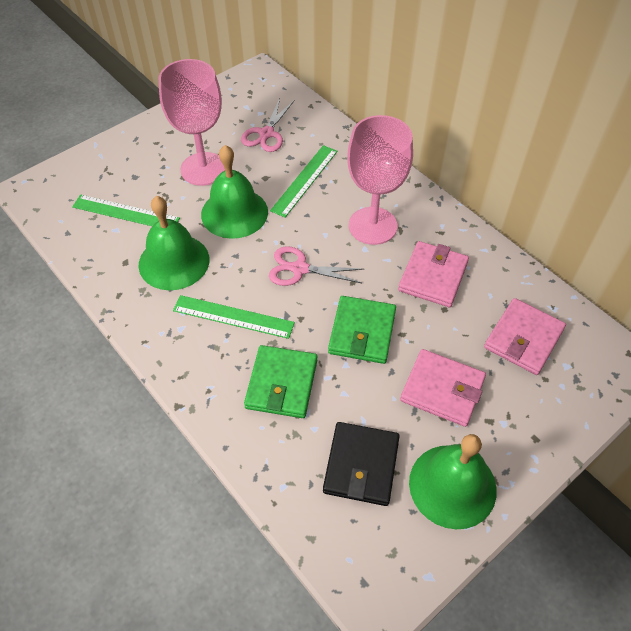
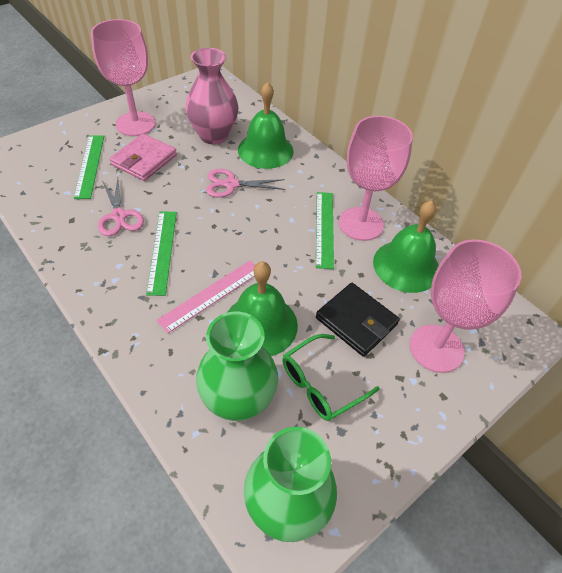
green glasses: 0 -> 1
green vase: 0 -> 2
green wallet: 2 -> 0
pink goblet: 2 -> 3
pink ruler: 0 -> 1
pink vase: 0 -> 1
pink wallet: 3 -> 1

